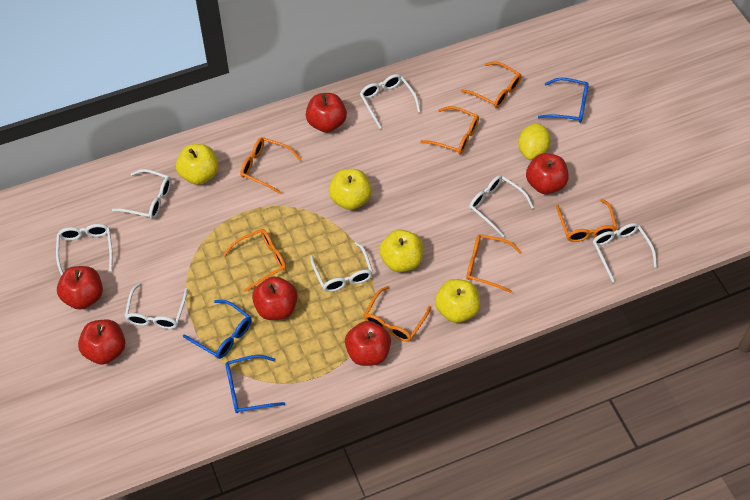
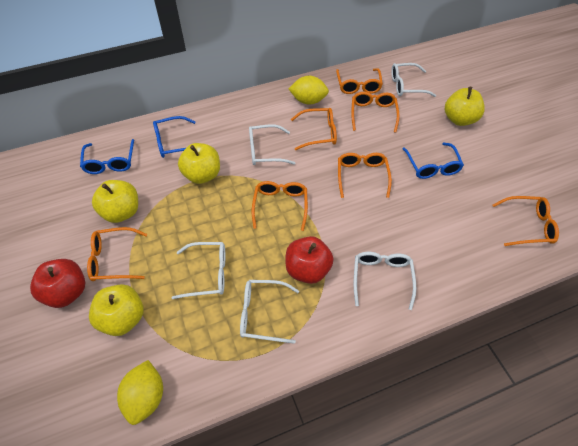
red apple: 6 -> 2
white glasses: 7 -> 5
yellow lemon: 1 -> 2

